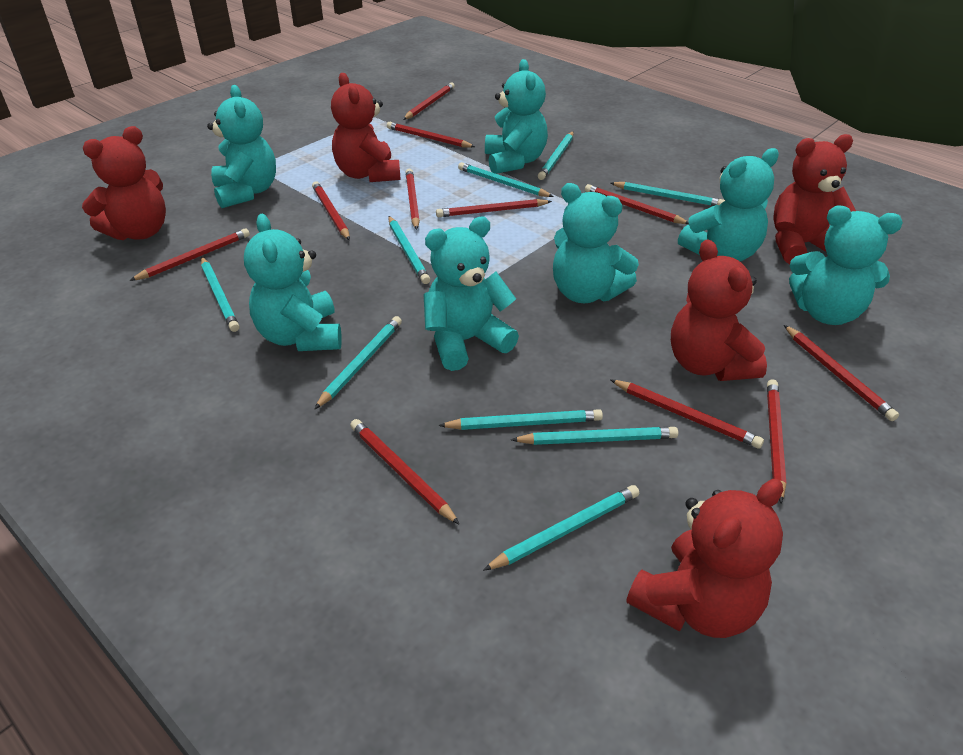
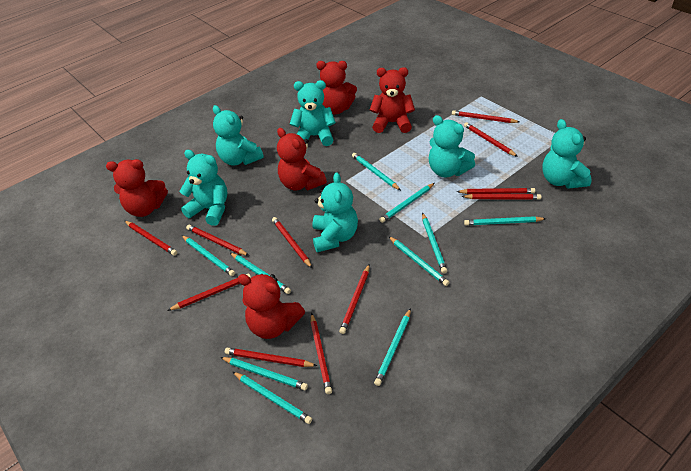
turquoise pencil: 9 -> 10
turquoise teddy bear: 7 -> 6

